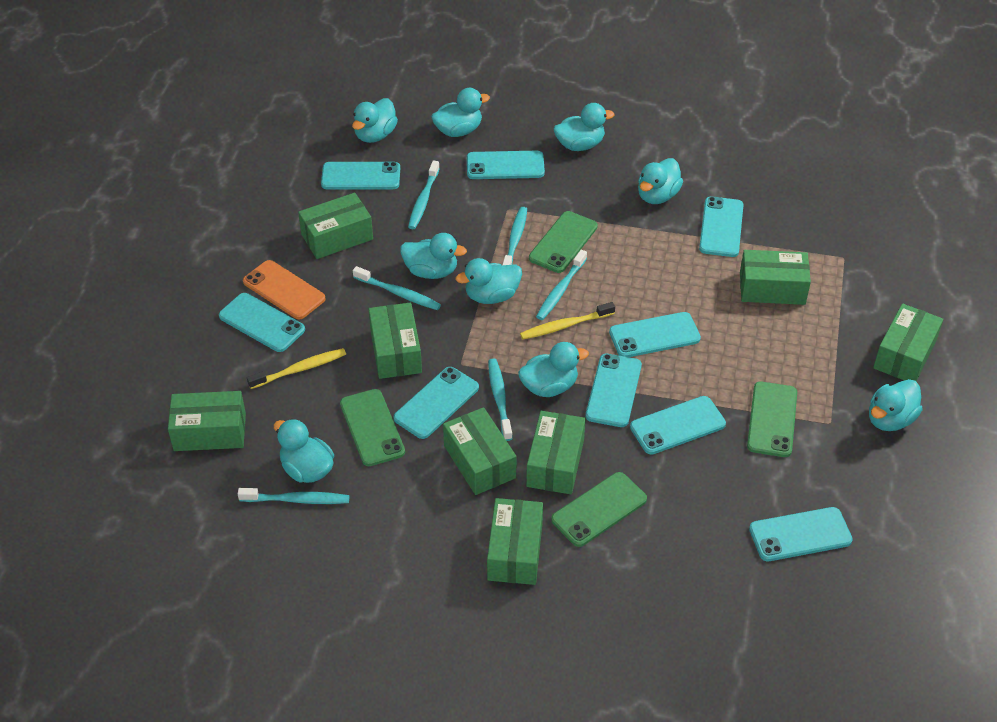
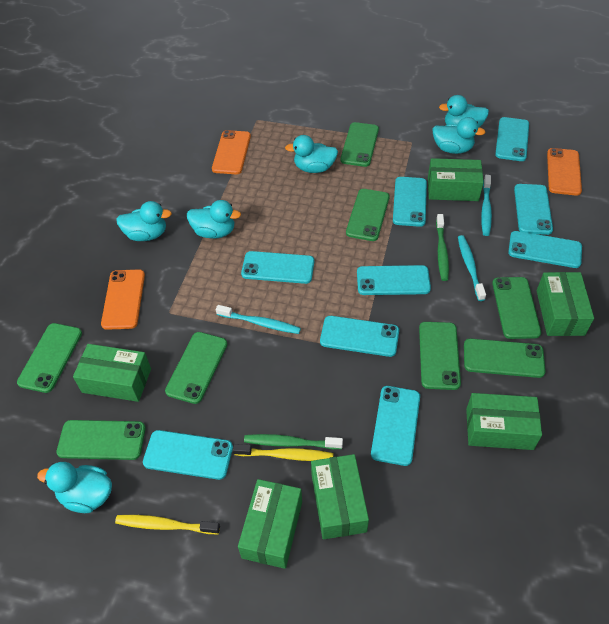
green box: 8 -> 6
green phone: 4 -> 8
green toothbrush: 0 -> 2
orange phone: 1 -> 3
turquoise duck: 9 -> 6
turquoise toothbrush: 6 -> 3

